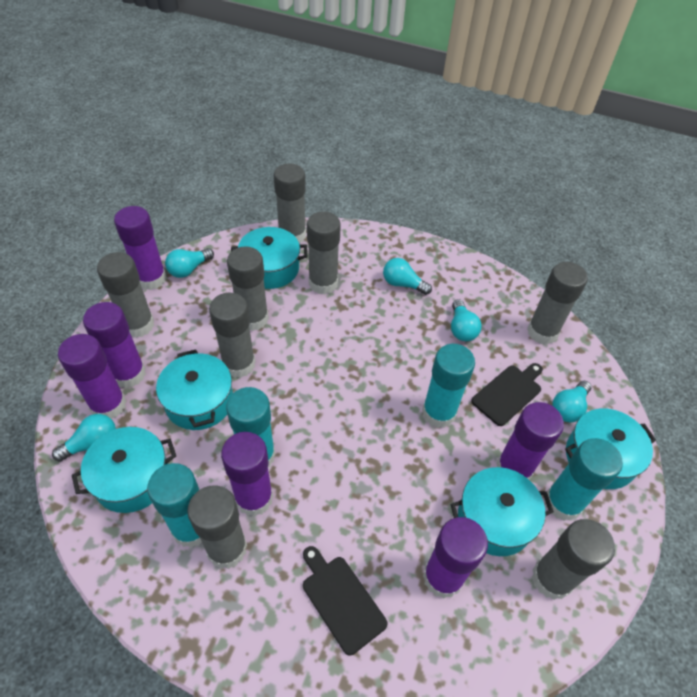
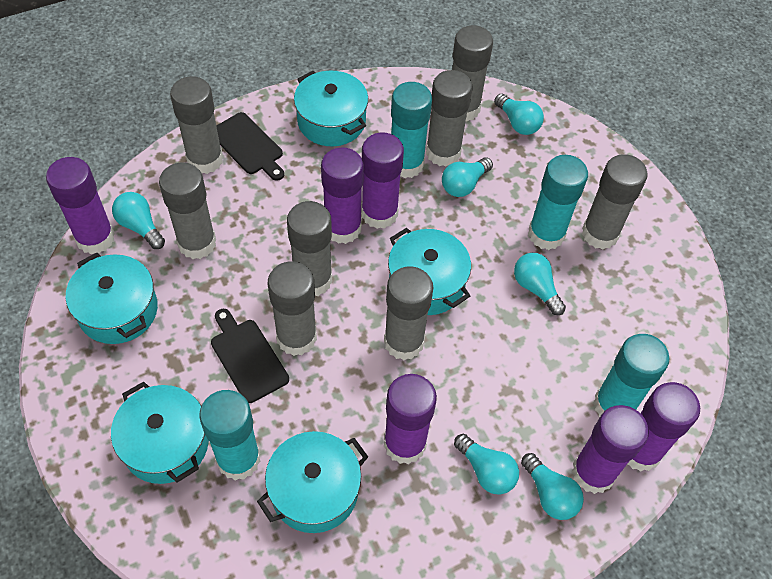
turquoise light bulb: 5 -> 6

